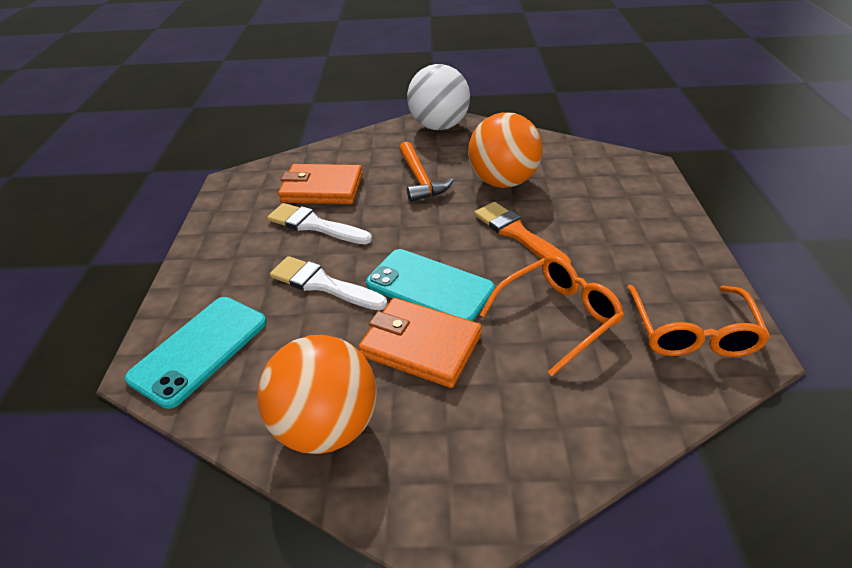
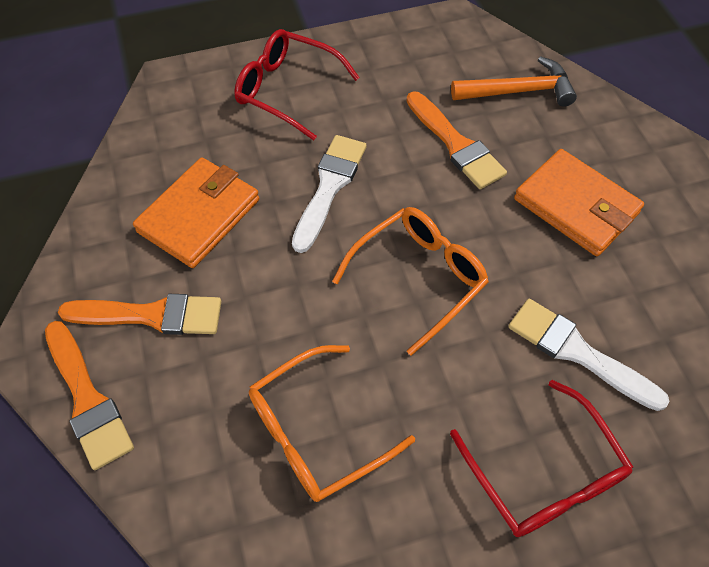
orange ball: 2 -> 0
orange brush: 1 -> 3
red glasses: 0 -> 2
turquoise phone: 2 -> 0
white ball: 1 -> 0

